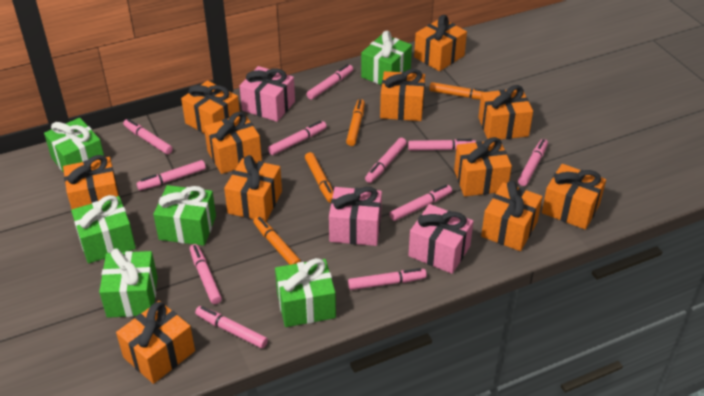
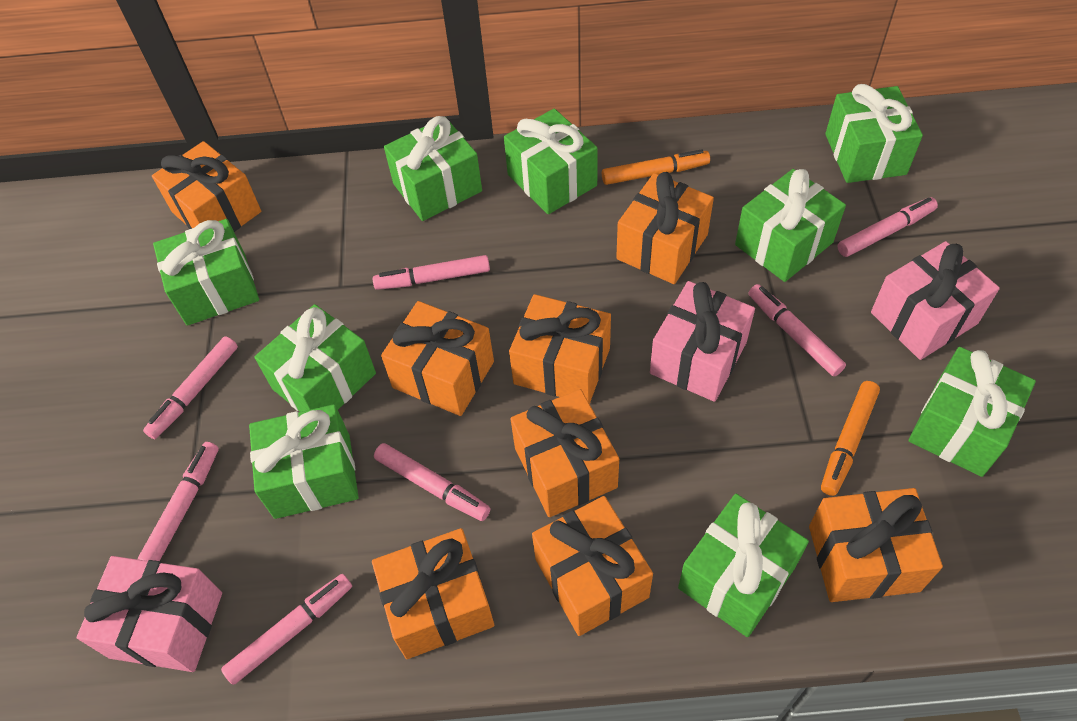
green gift: 6 -> 9
orange gift: 11 -> 8
orange marker: 4 -> 2
pink marker: 11 -> 7

